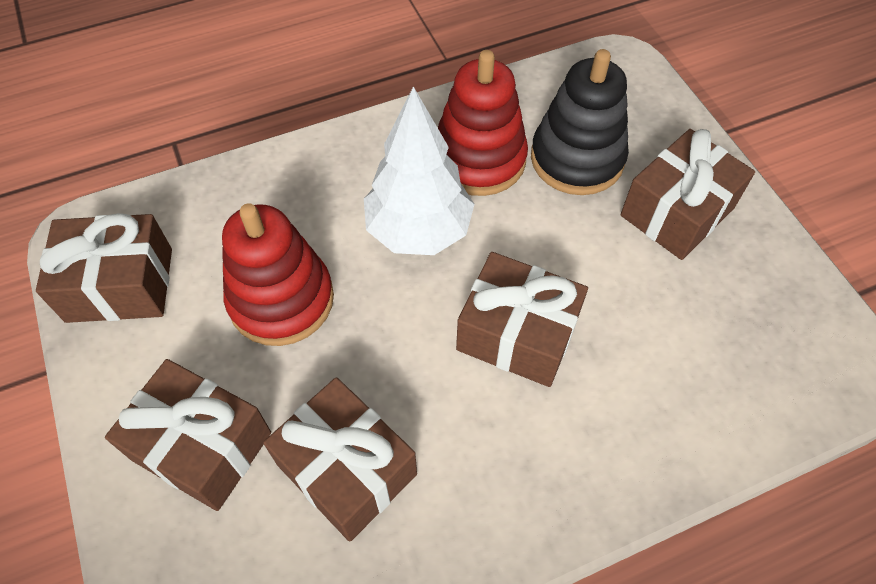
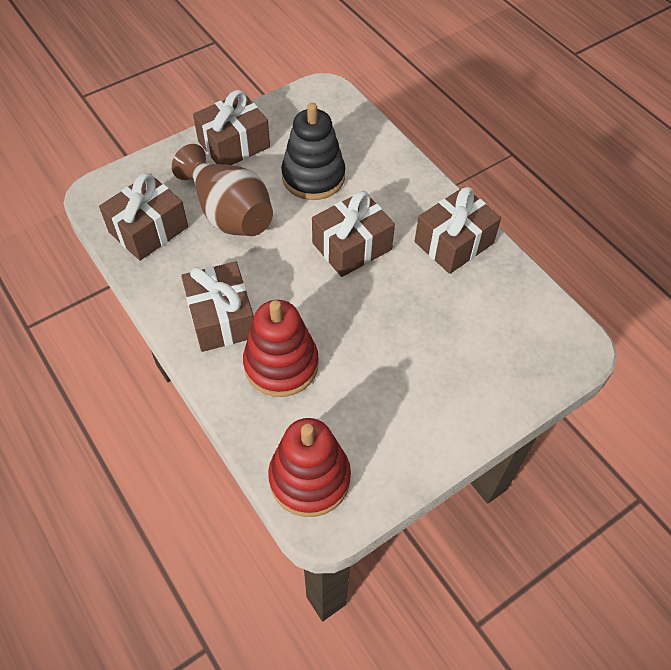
brown vase: 0 -> 1
white tree: 1 -> 0

